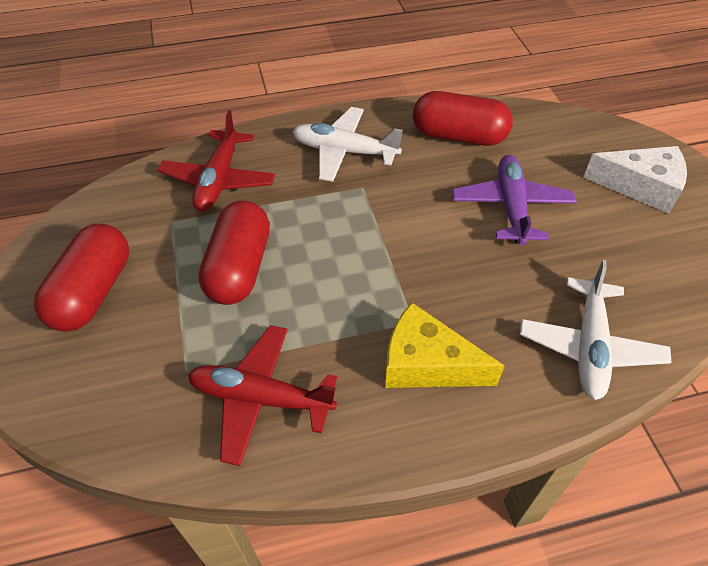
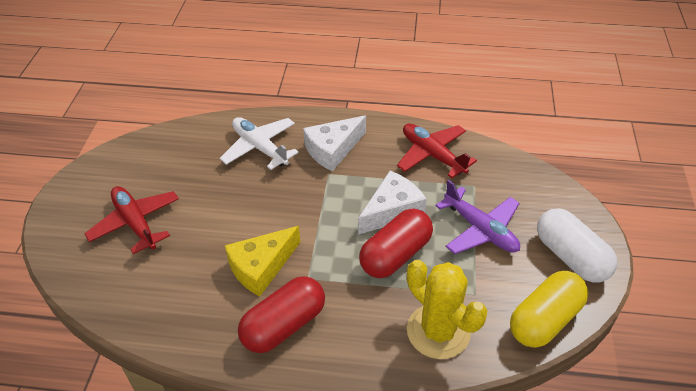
red capsule: 3 -> 2
white capsule: 0 -> 1
white cheese: 1 -> 2
white plane: 2 -> 1
yellow cactus: 0 -> 1
yellow capsule: 0 -> 1

